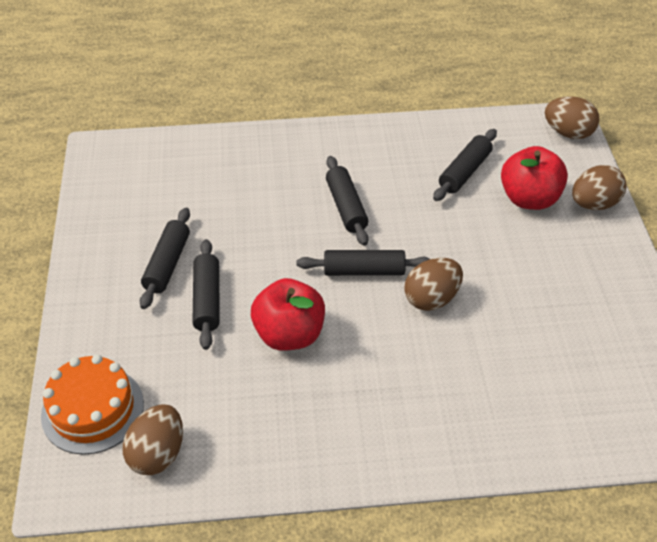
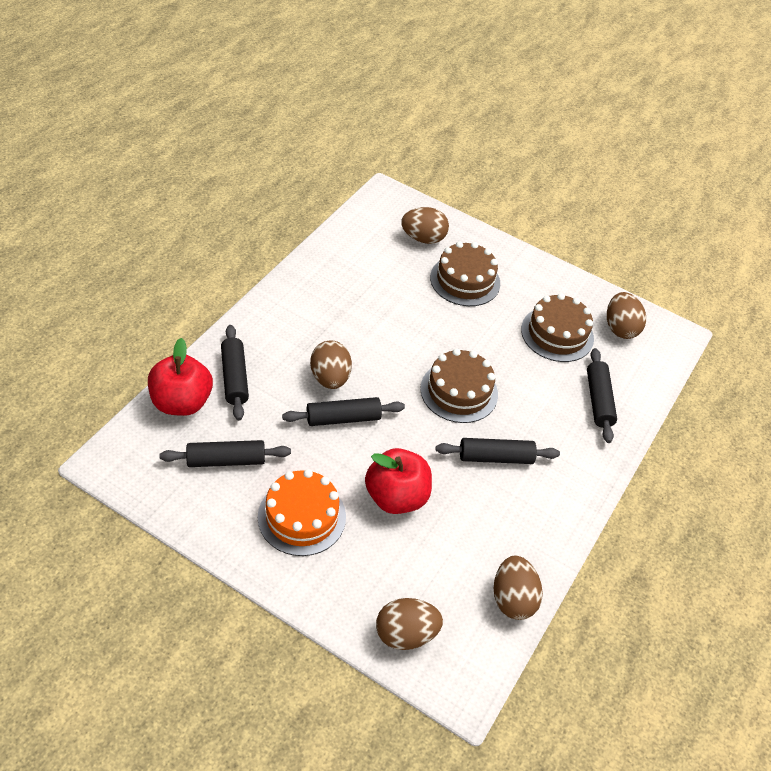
brown cake: 0 -> 3
brown egg: 4 -> 5

